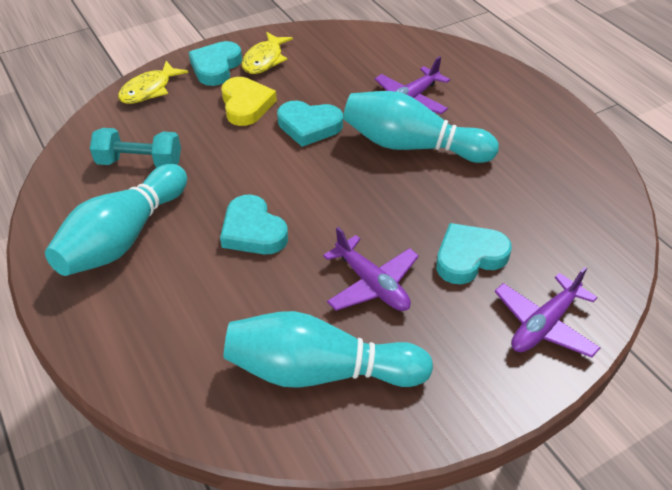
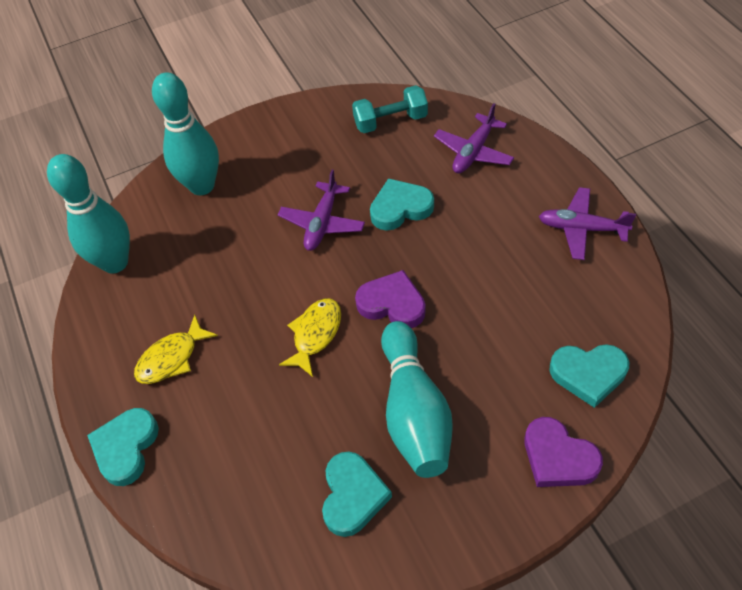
purple heart: 0 -> 2
yellow heart: 1 -> 0

